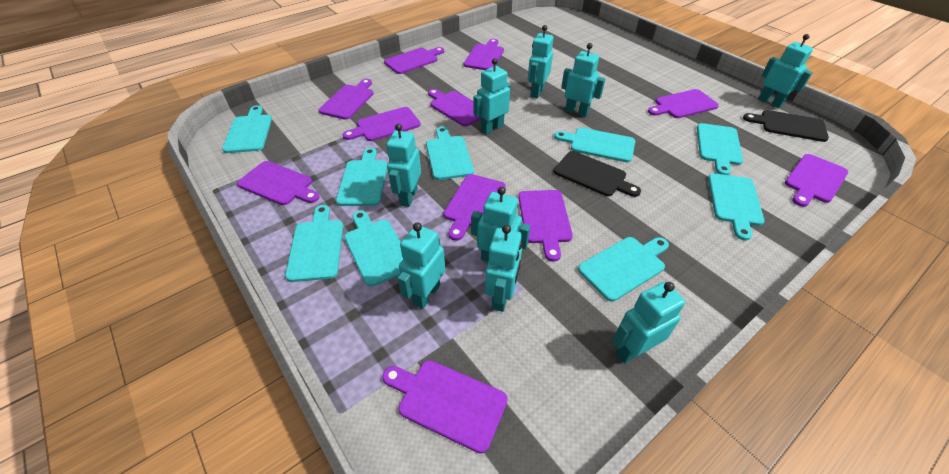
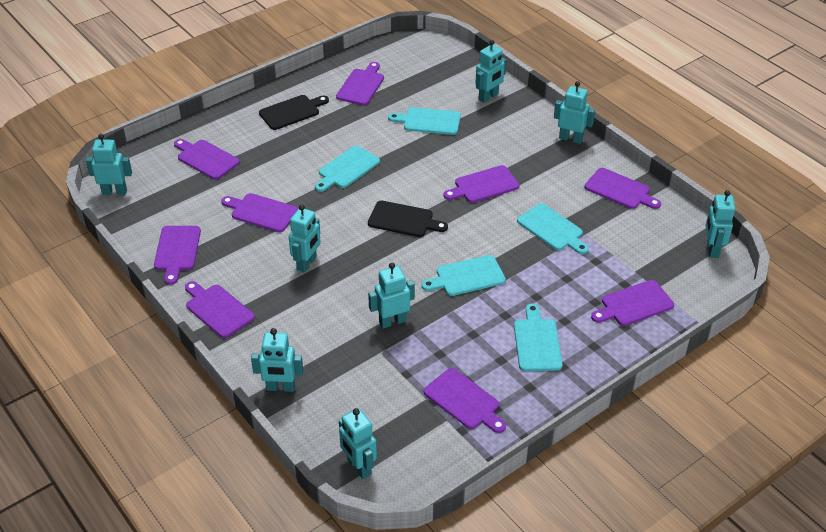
purple cutting board: 11 -> 9
turquoise cutting board: 9 -> 5
turquoise robot: 9 -> 8

